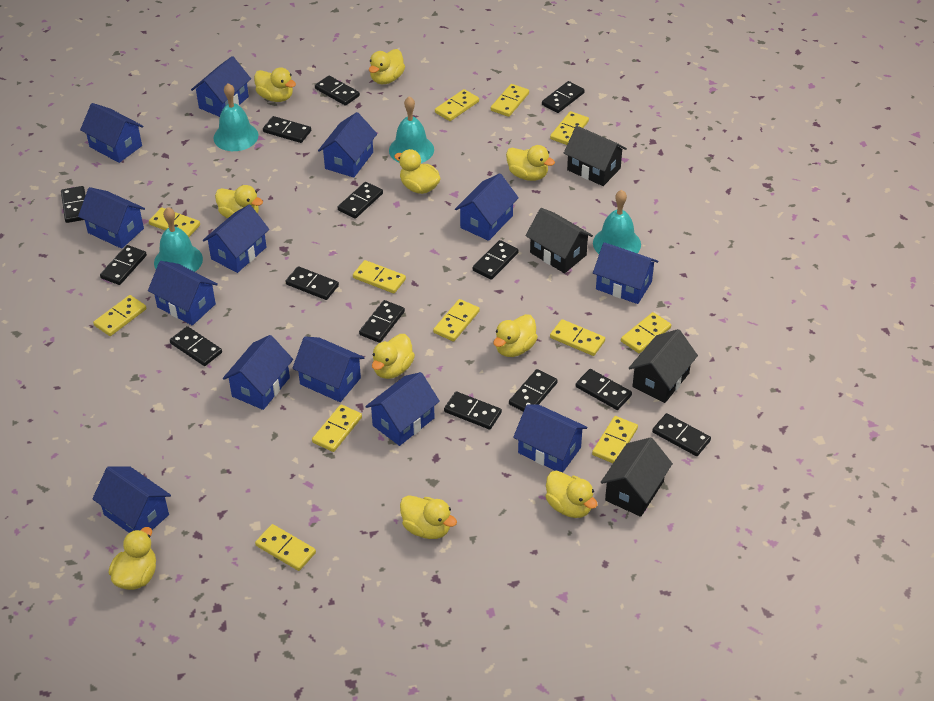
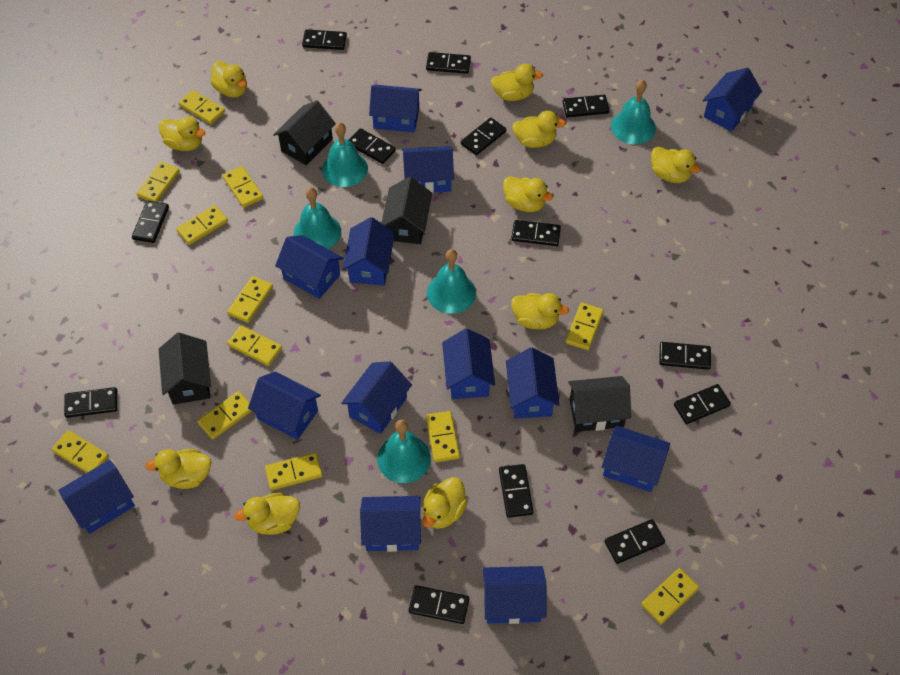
black domino: 14 -> 13
turquoise bell: 4 -> 5

